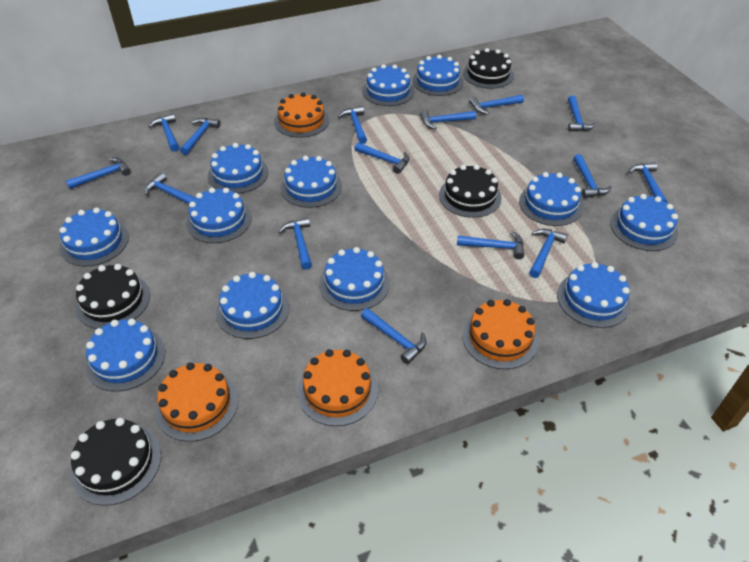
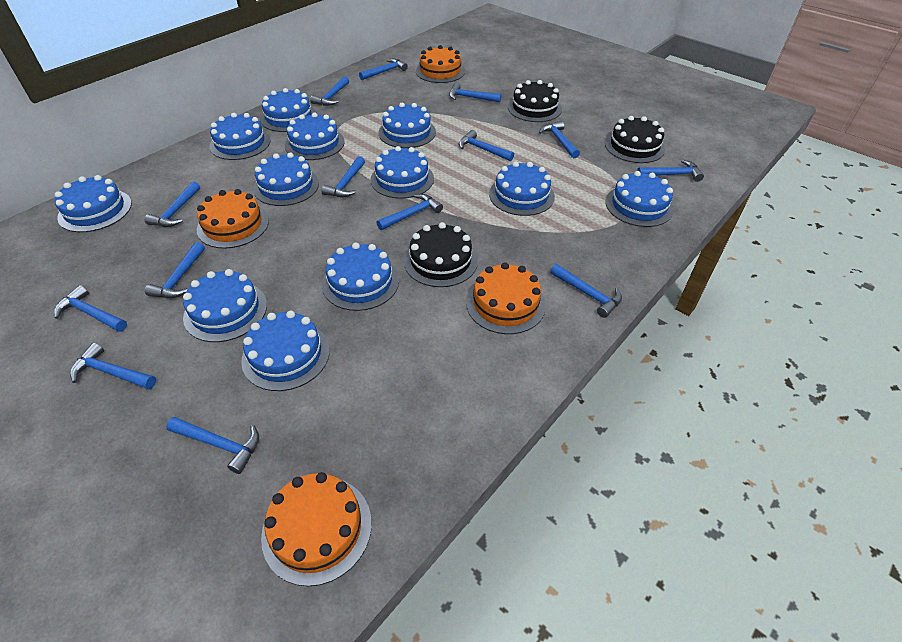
black cake: 4 -> 3
blue hammer: 15 -> 14

